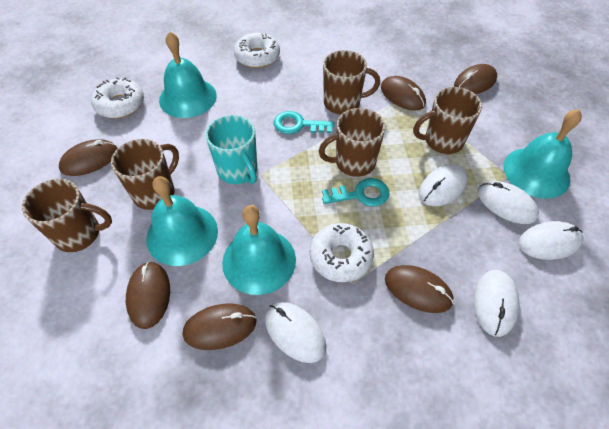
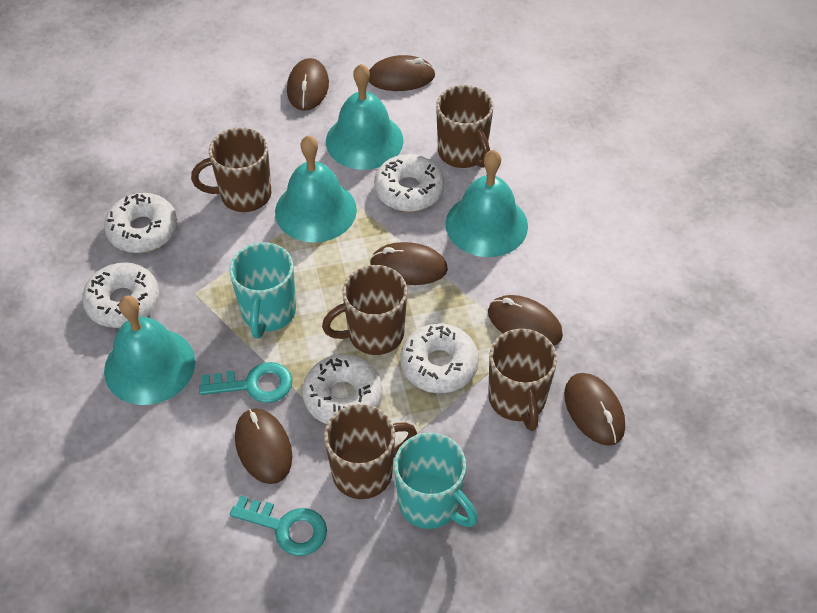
turquoise mug: 1 -> 2
white donut: 3 -> 5
white mouse: 5 -> 0

